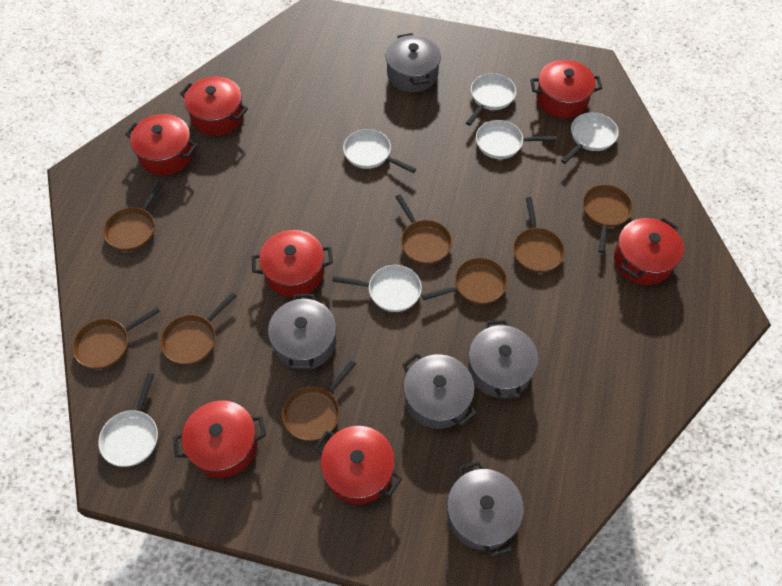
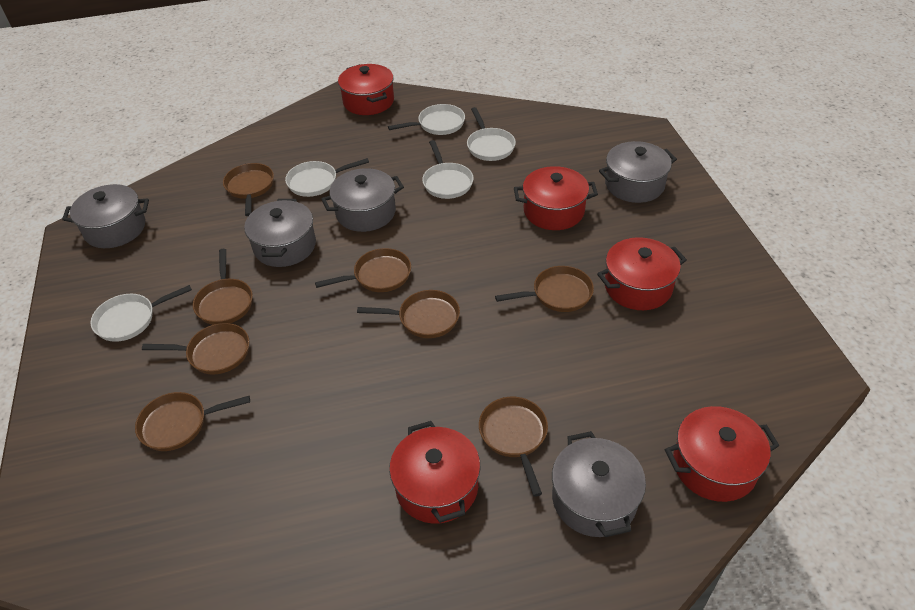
red pot: 7 -> 5
white pan: 6 -> 5

